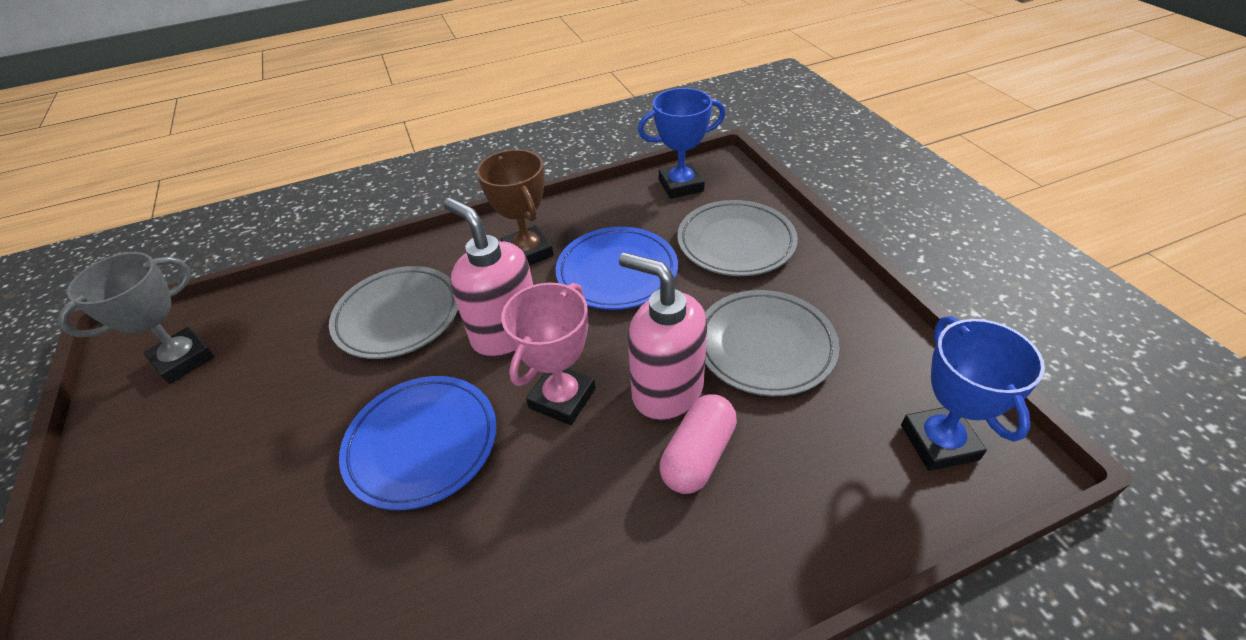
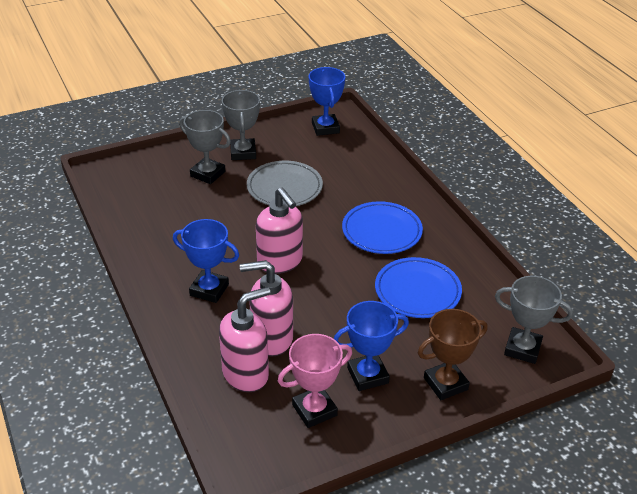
blue trophy: 2 -> 3
grey plate: 3 -> 1
grey trophy: 1 -> 3
pink capsule: 1 -> 0
pink soap dispenser: 2 -> 3

